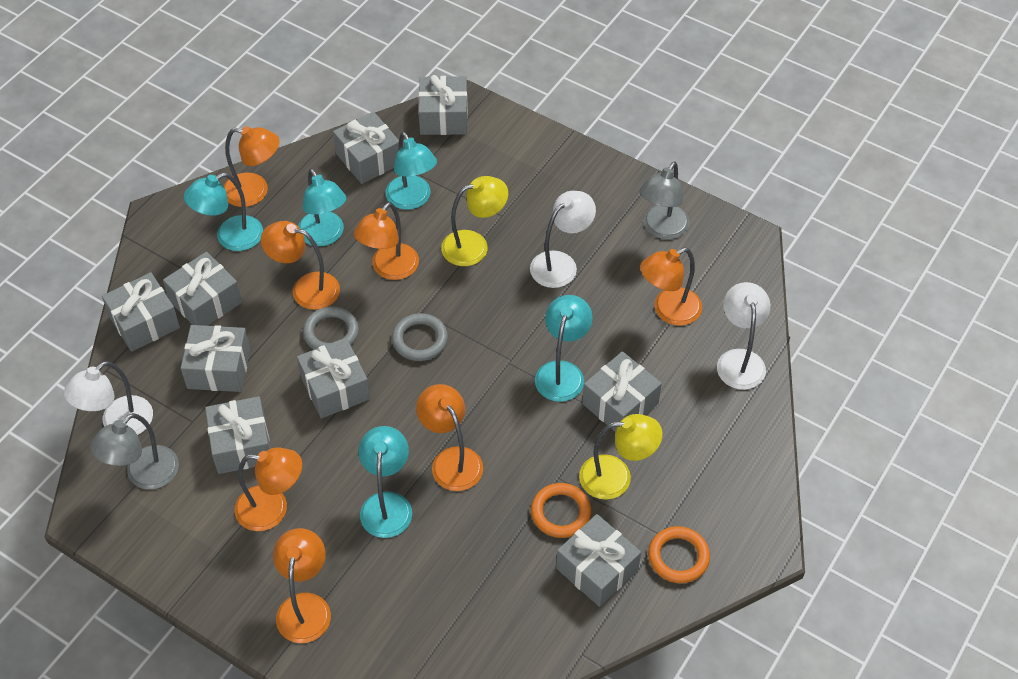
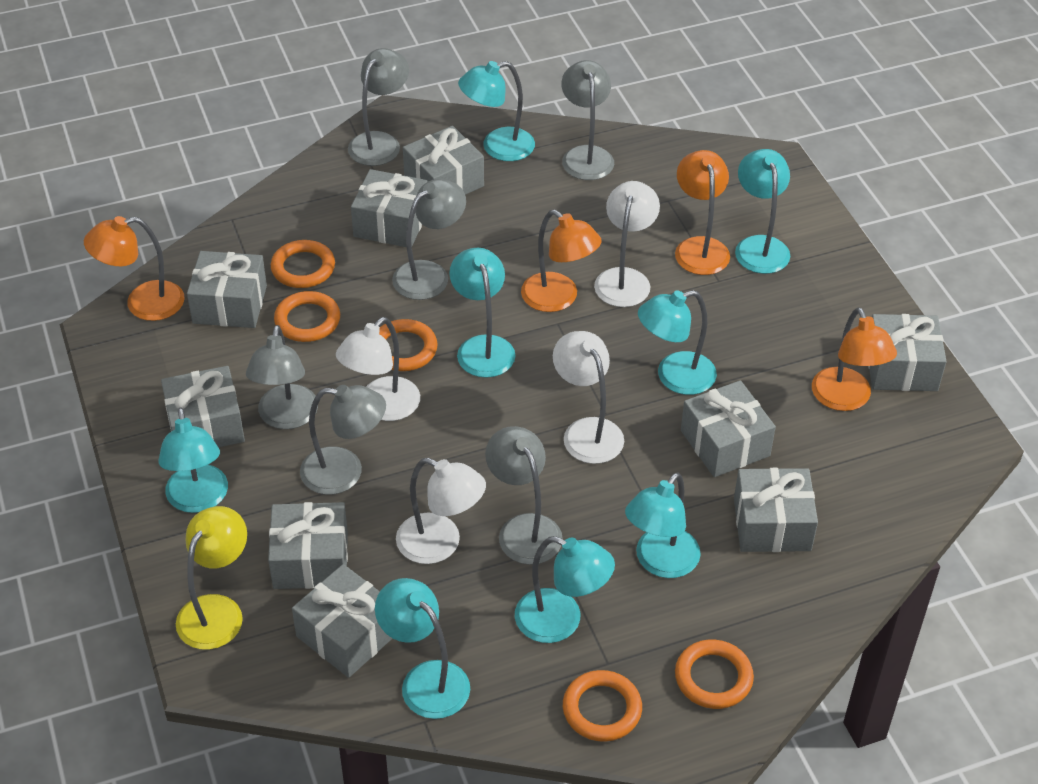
grey lamp: 2 -> 6
grey ring: 2 -> 0
orange lamp: 7 -> 4
orange ring: 2 -> 5
turquoise lamp: 5 -> 8
white lamp: 3 -> 4
yellow lamp: 2 -> 1

